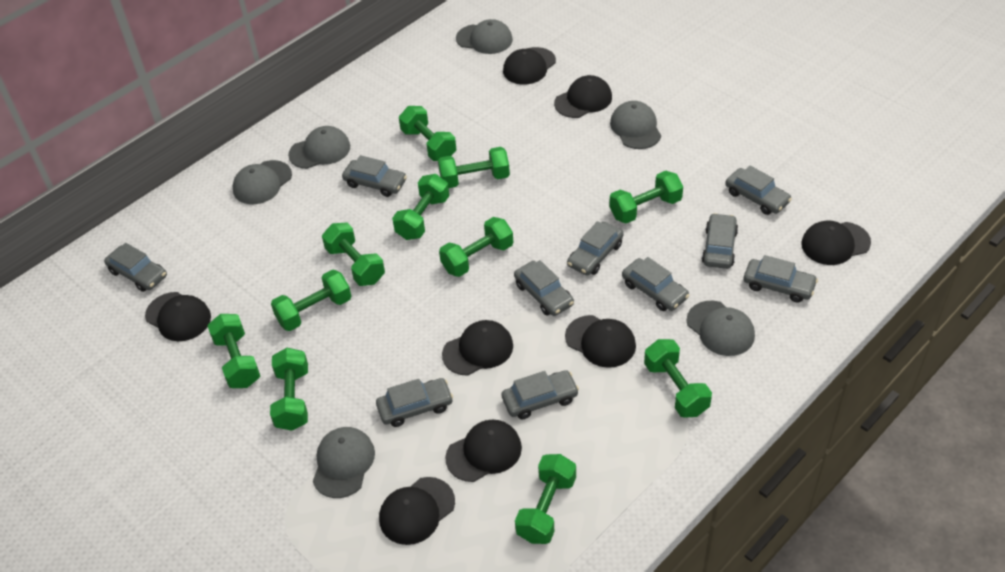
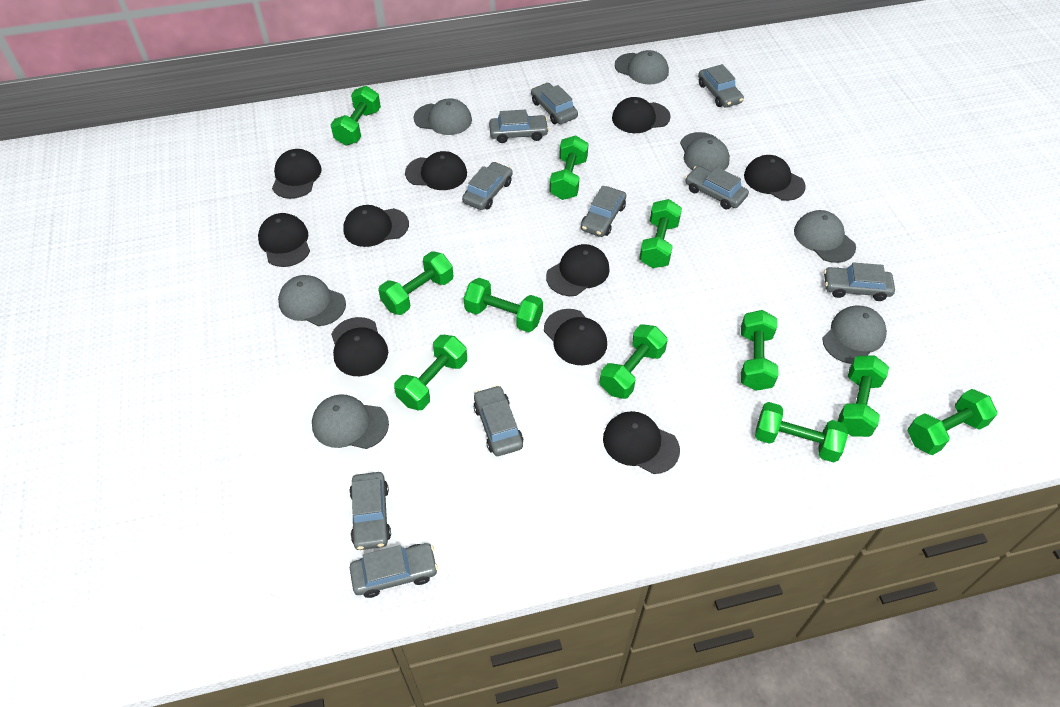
black cap: 8 -> 10
grey cap: 6 -> 7

